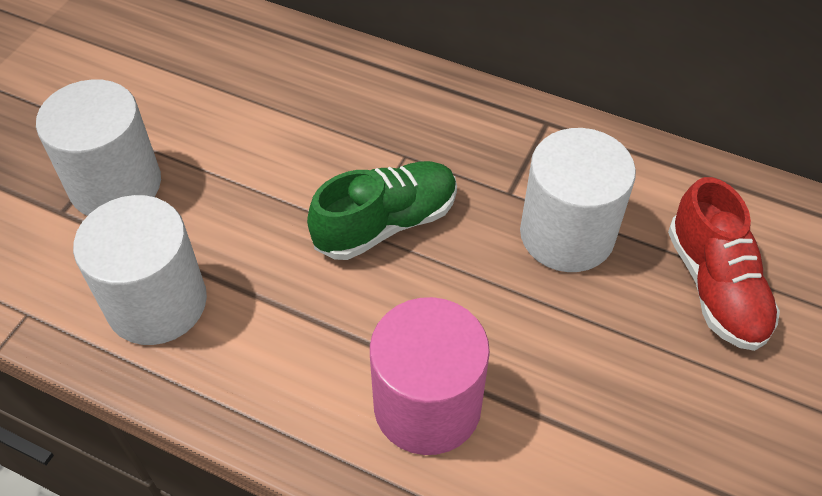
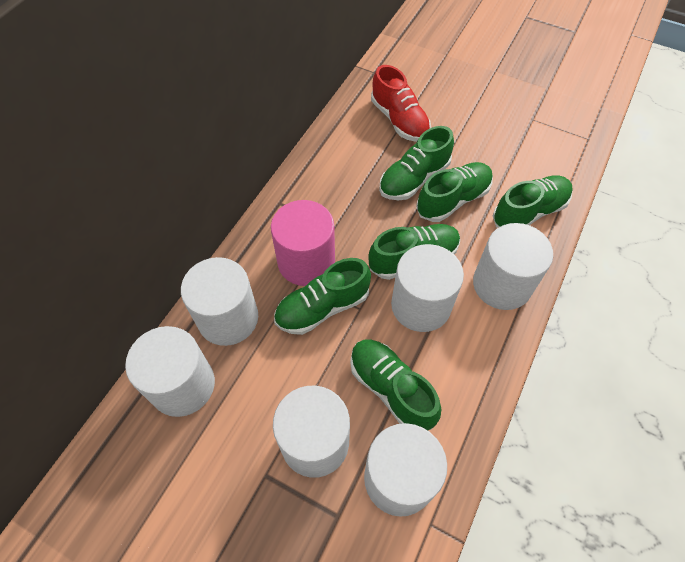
green shoe: 1 -> 6
white cylinder: 3 -> 6

